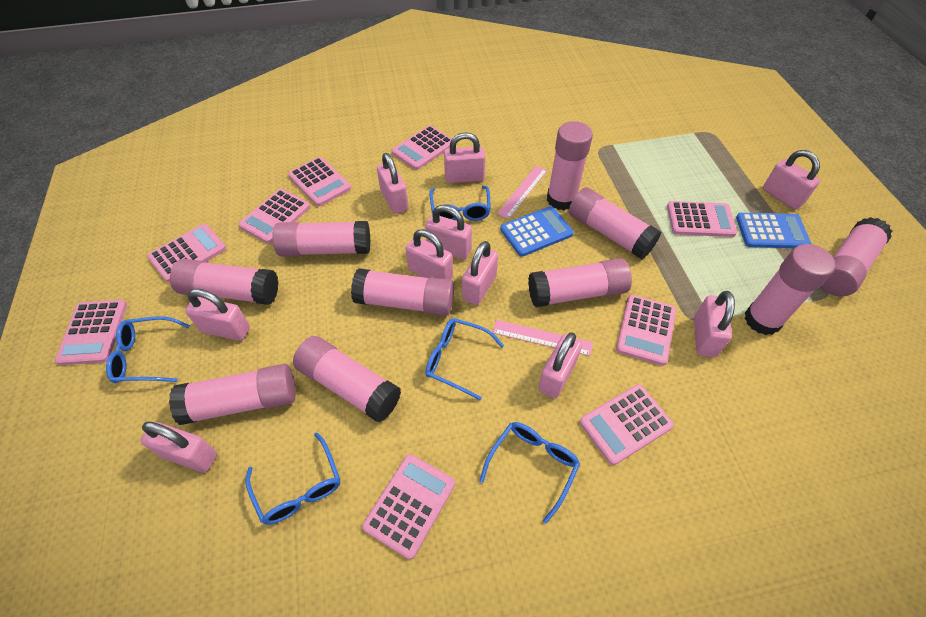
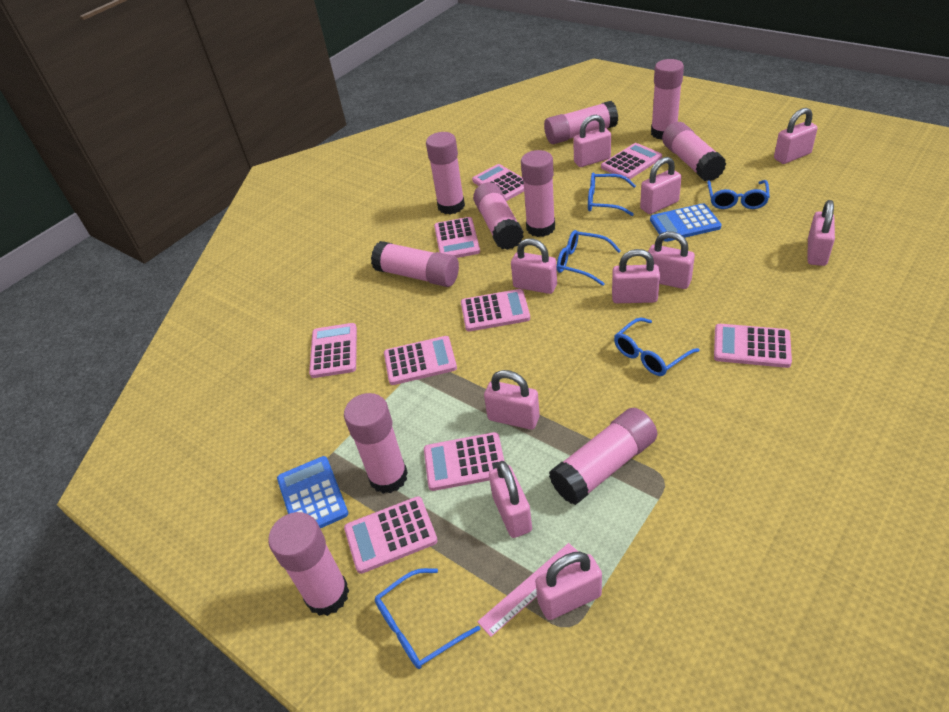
pink ruler: 2 -> 1

